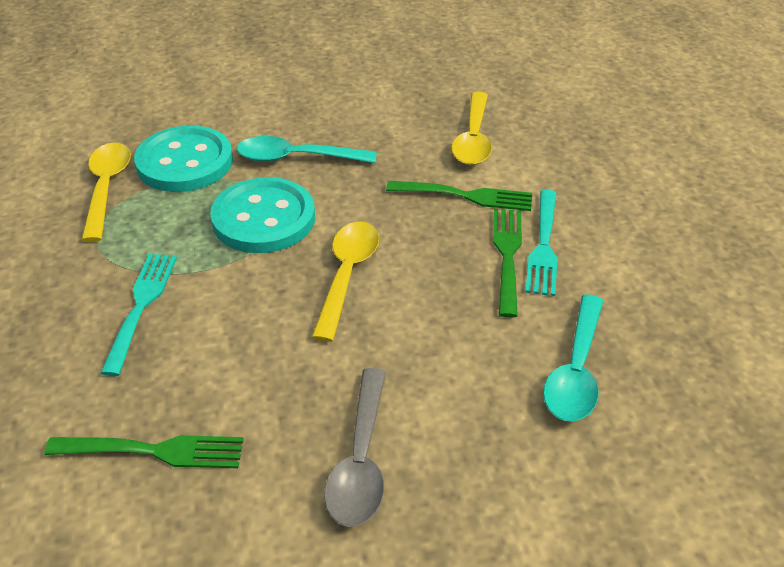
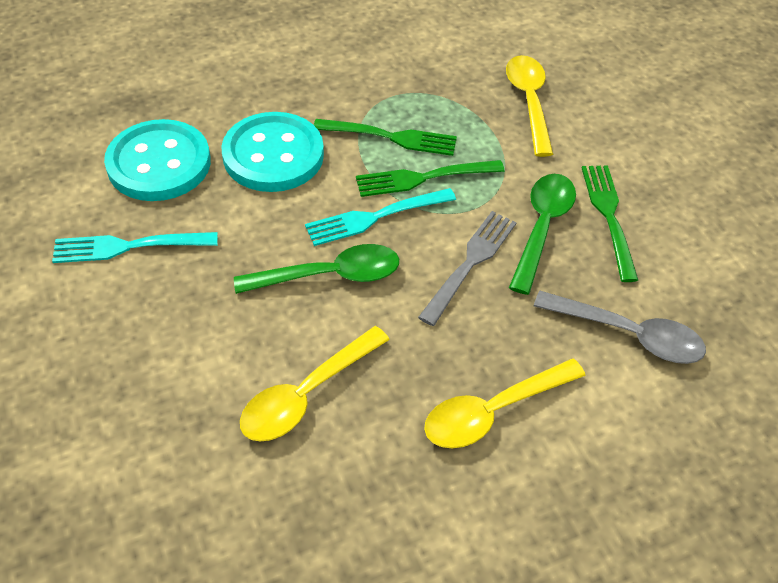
green spoon: 0 -> 2
grey fork: 0 -> 1
turquoise spoon: 2 -> 0

